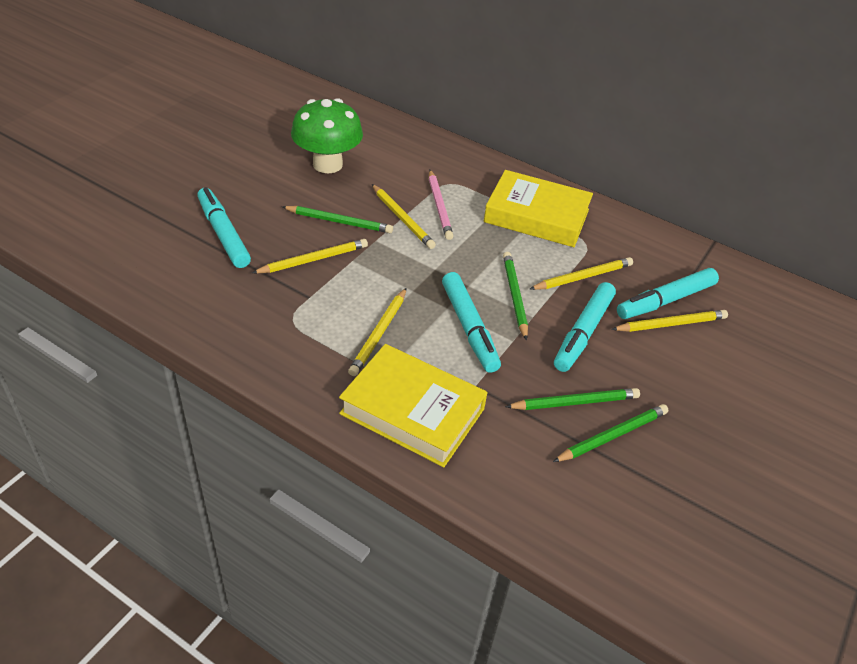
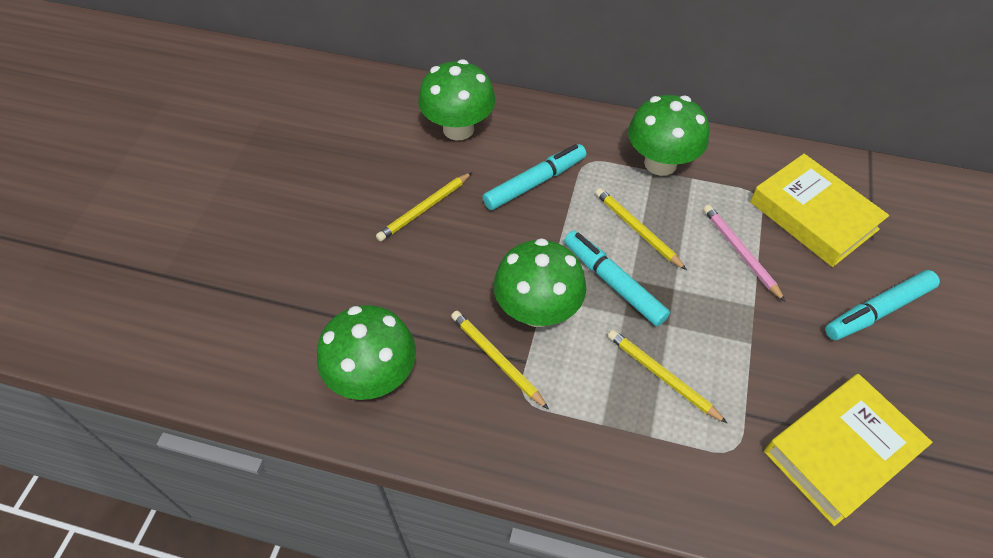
green mushroom: 1 -> 4
green pencil: 4 -> 0
turquoise marker: 4 -> 3
yellow pencil: 5 -> 4

